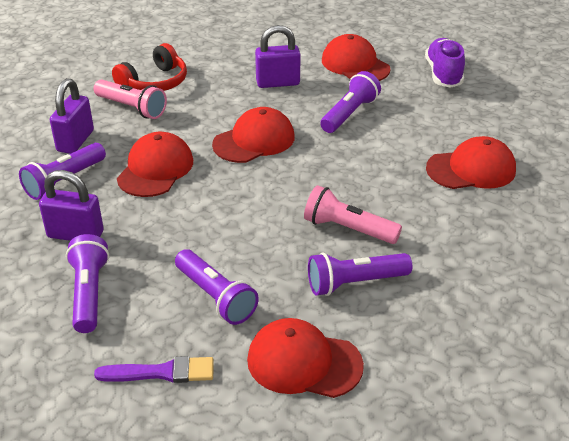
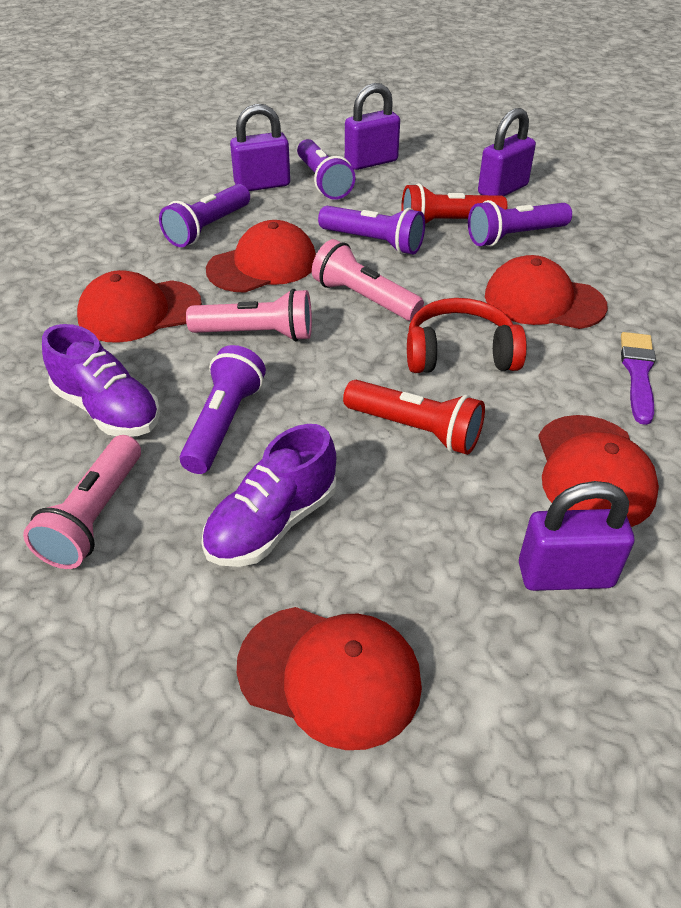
pink flashlight: 2 -> 3
purple padlock: 3 -> 4
purple shoe: 1 -> 2
red flashlight: 0 -> 2

